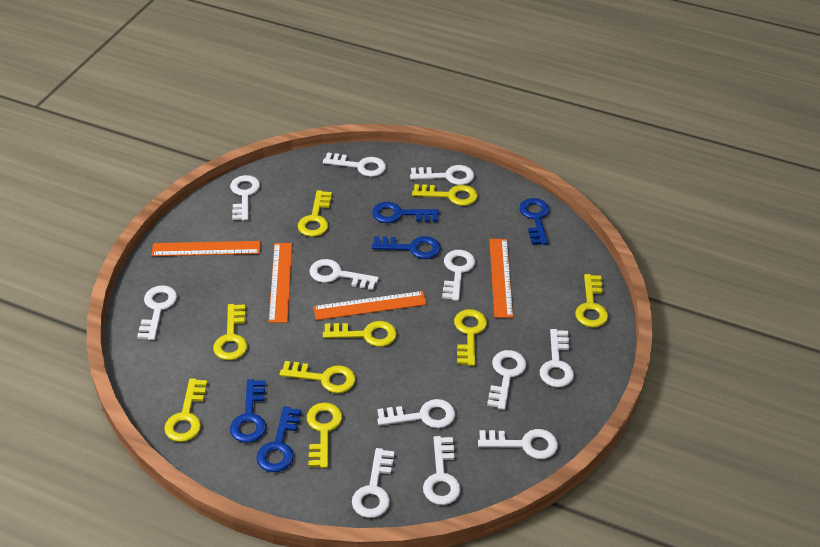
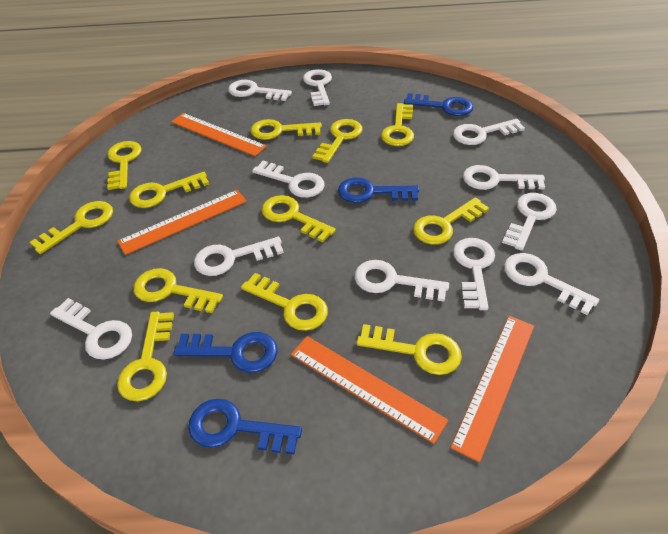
blue key: 5 -> 4
white key: 12 -> 11
yellow key: 9 -> 12

